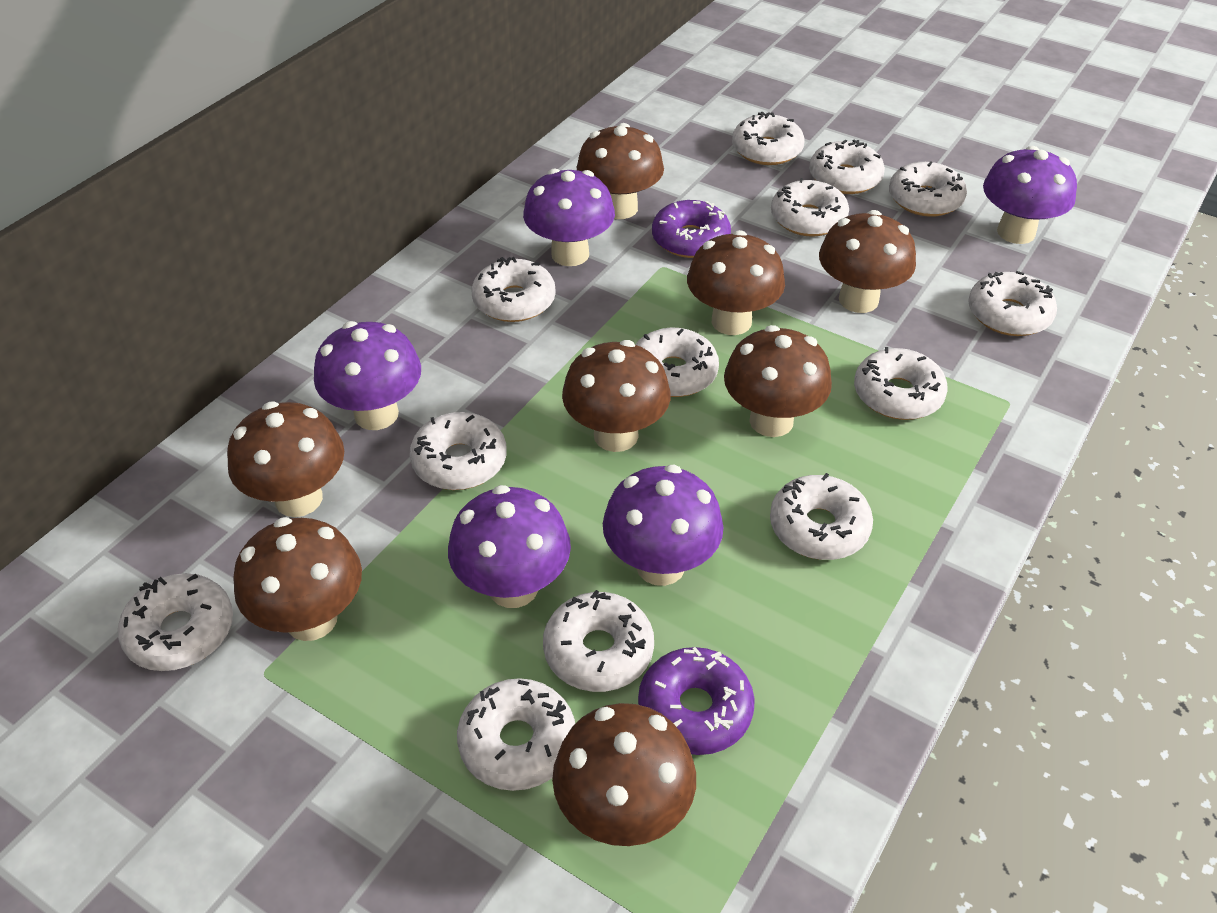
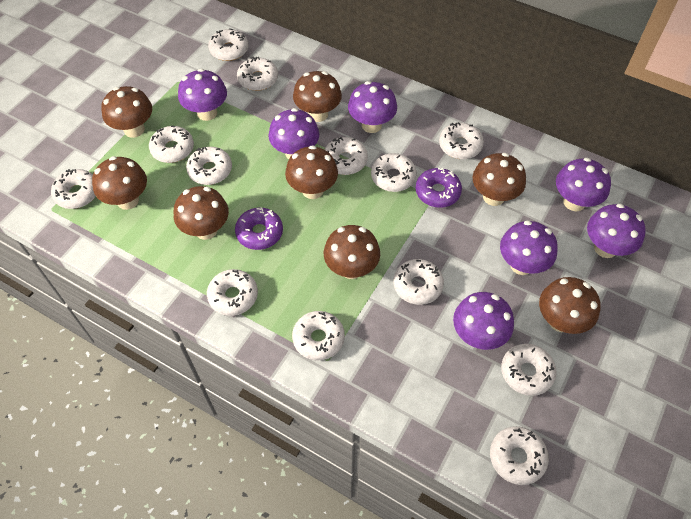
purple mushroom: 5 -> 7

